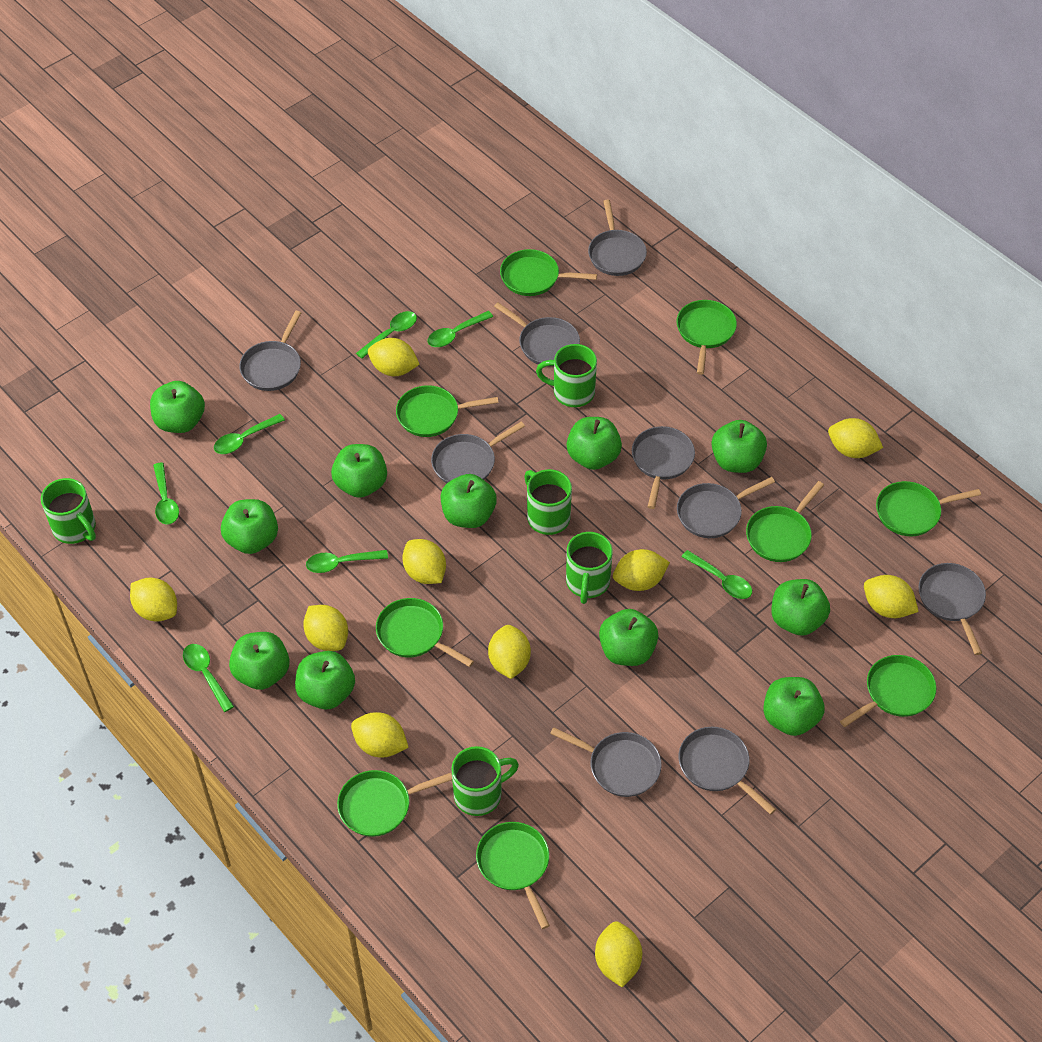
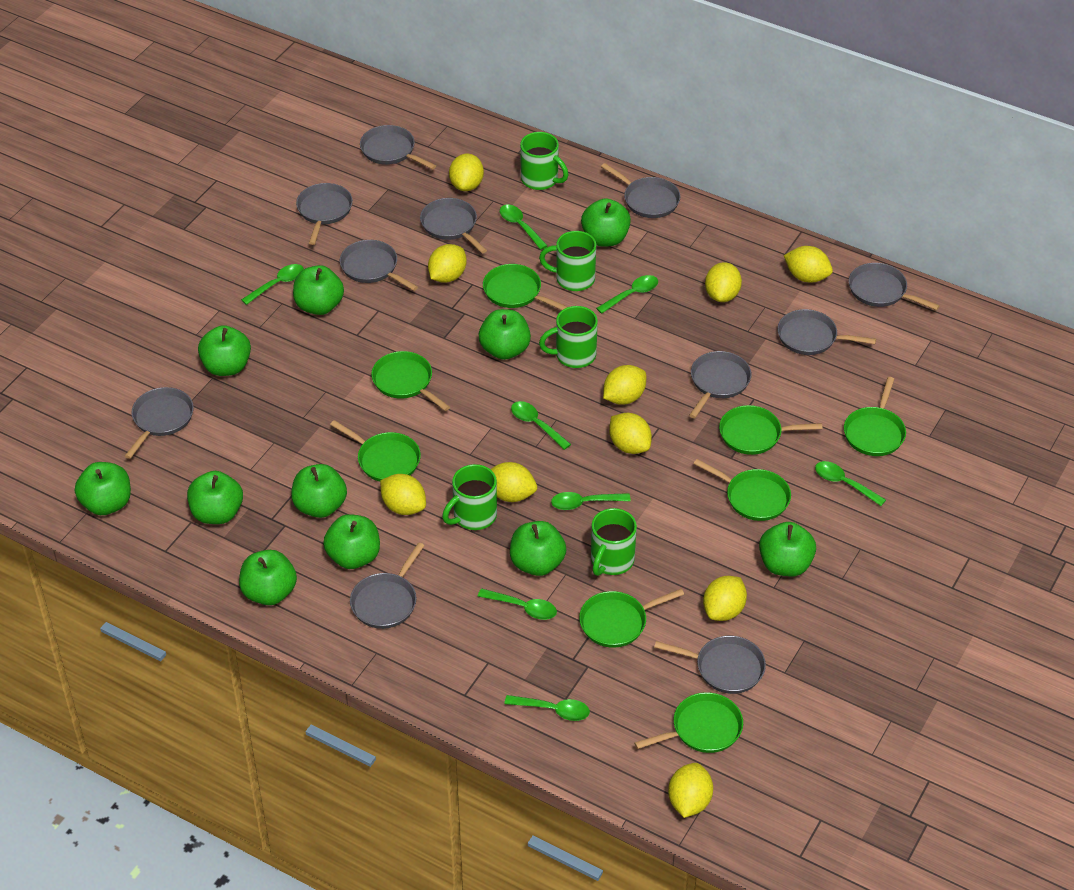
green pan: 9 -> 8
green spoon: 7 -> 8
grey pan: 9 -> 11

